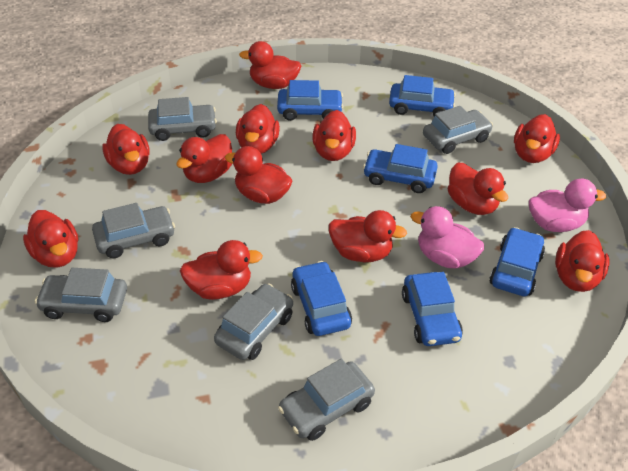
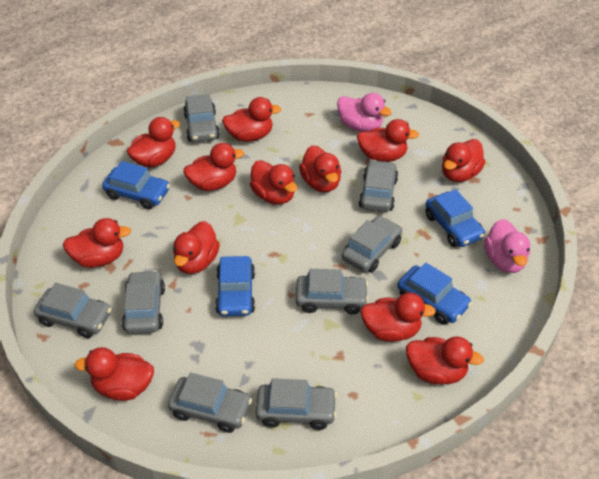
blue car: 6 -> 4
grey car: 6 -> 8

